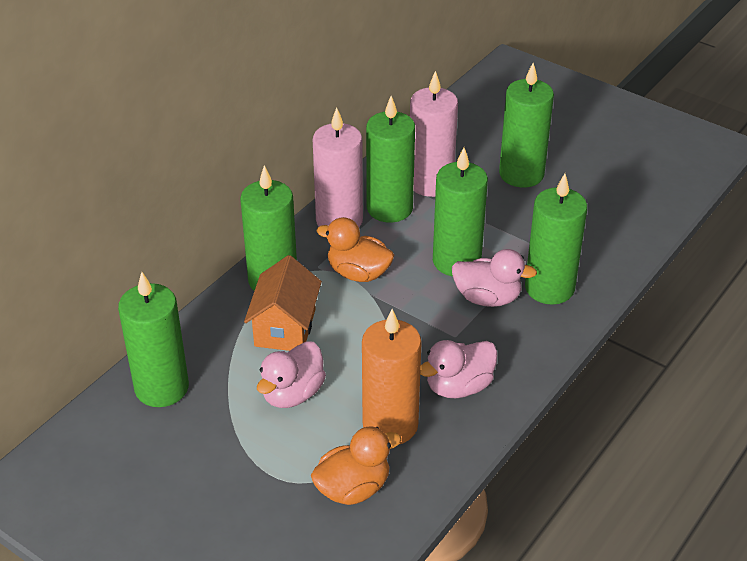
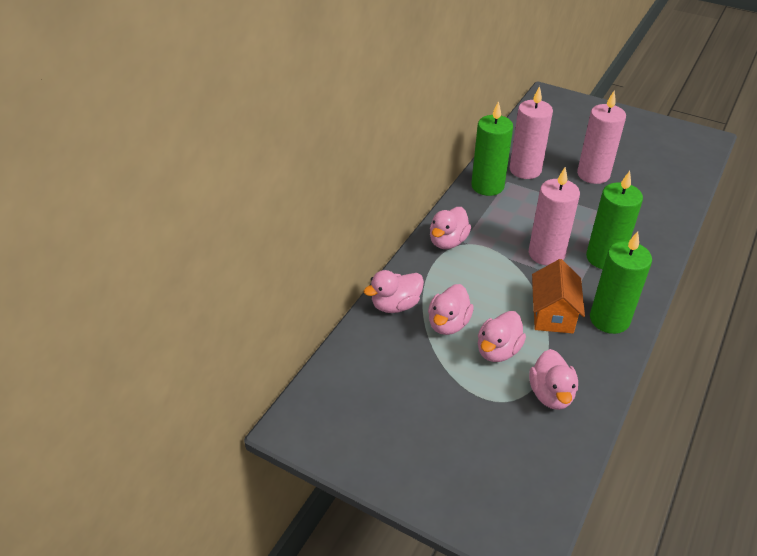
green candle: 6 -> 3
orange candle: 1 -> 0
orange duck: 2 -> 0
pink candle: 2 -> 3
pink duck: 3 -> 5

